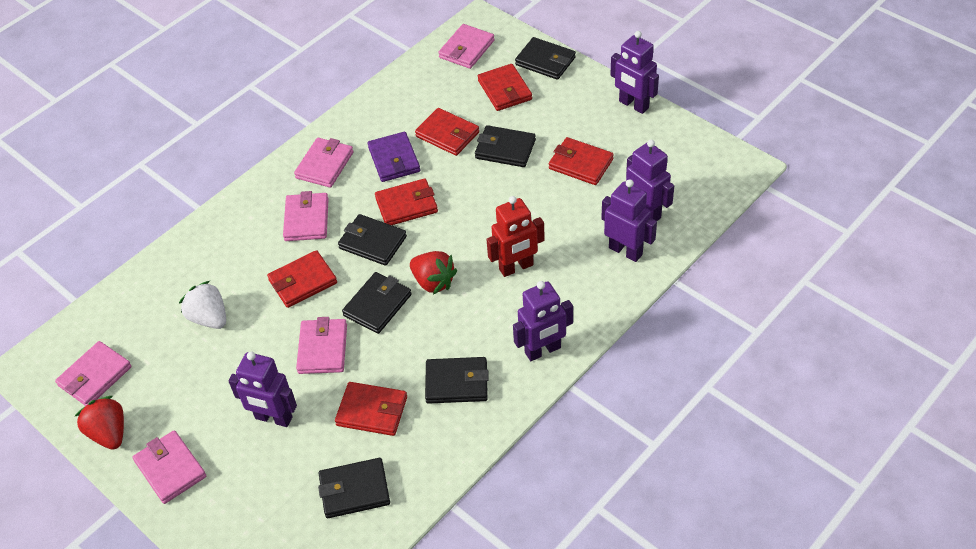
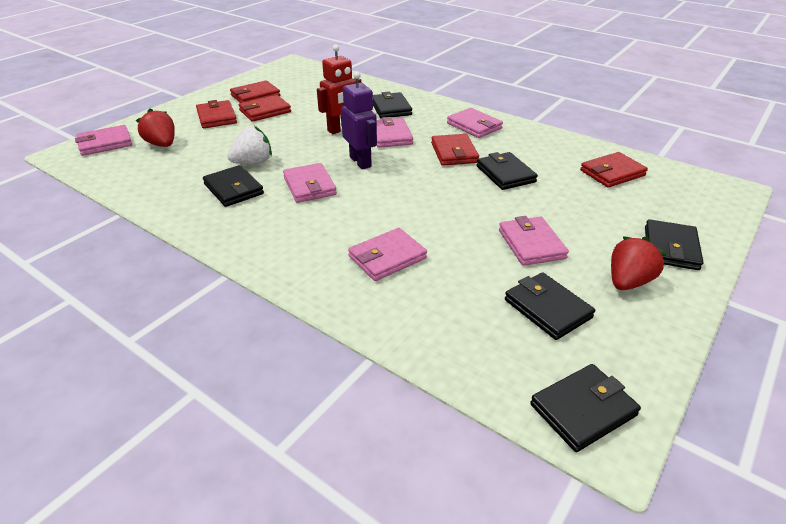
purple robot: 5 -> 1
purple wallet: 1 -> 0
red wallet: 6 -> 5

